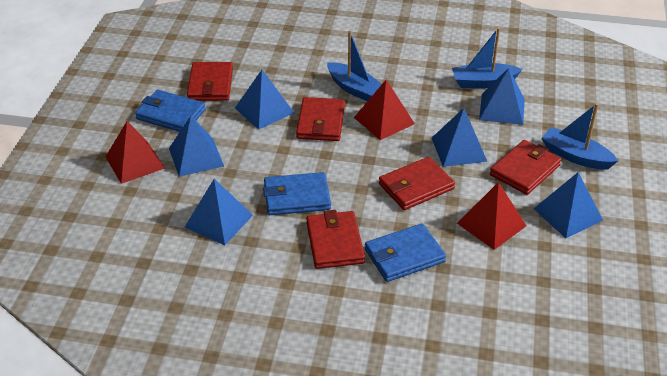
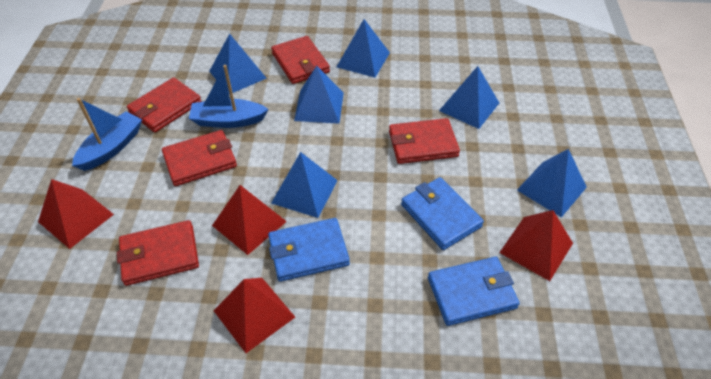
blue boat: 3 -> 2
red pyramid: 3 -> 4

